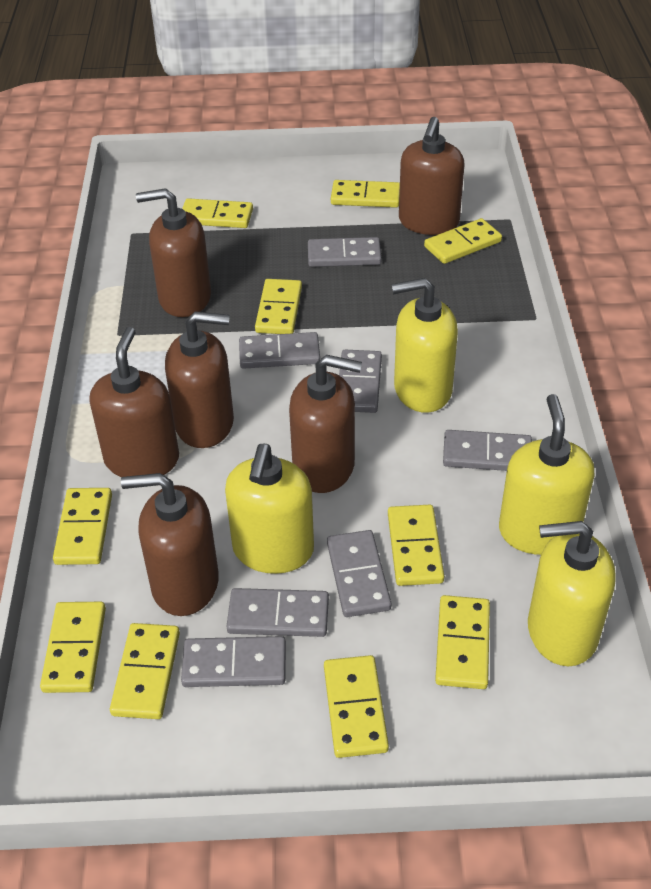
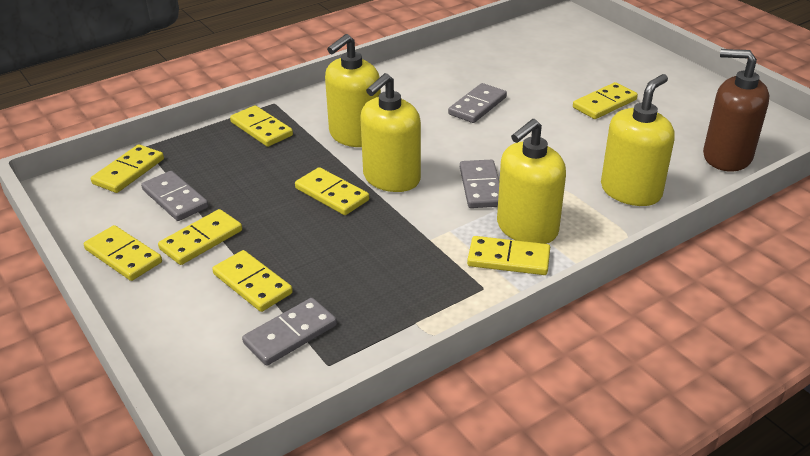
brown soap dispenser: 6 -> 1
grey domino: 7 -> 4
yellow domino: 10 -> 8

